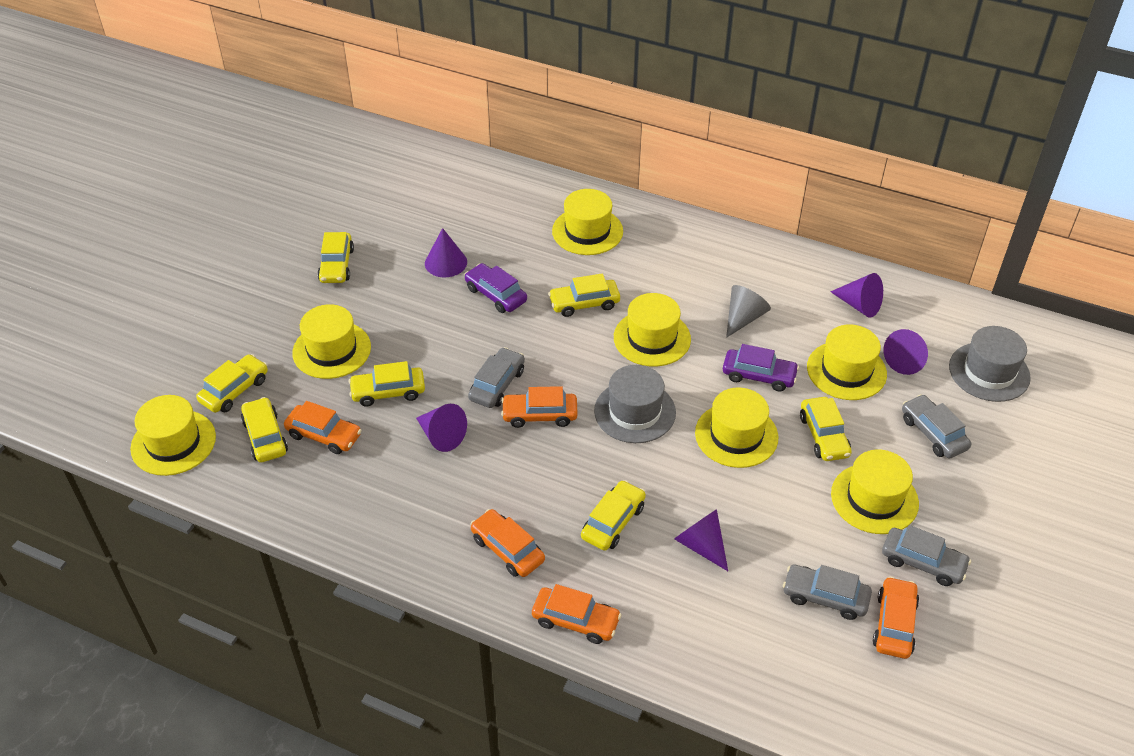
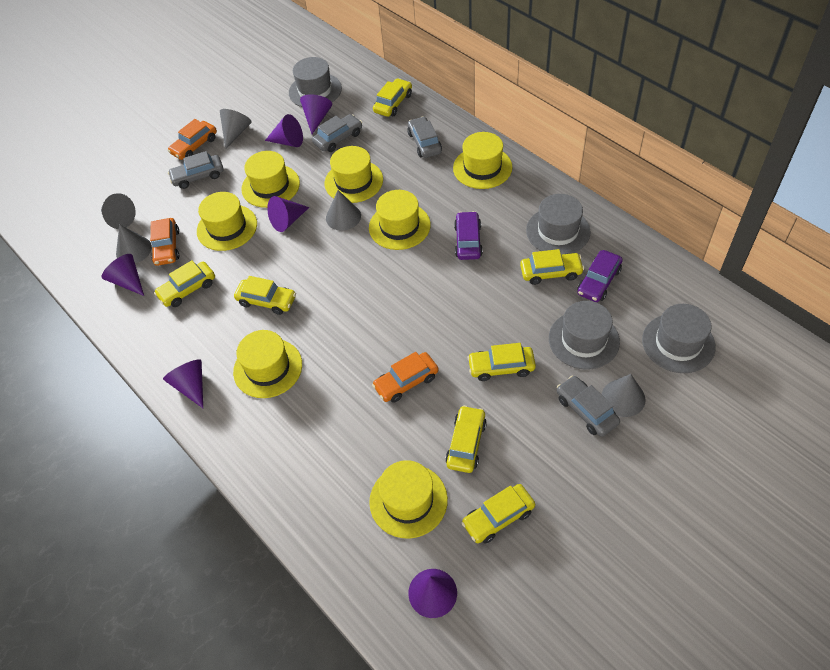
grey cone: 1 -> 5
grey hat: 2 -> 4
orange car: 5 -> 3
purple cone: 5 -> 6

